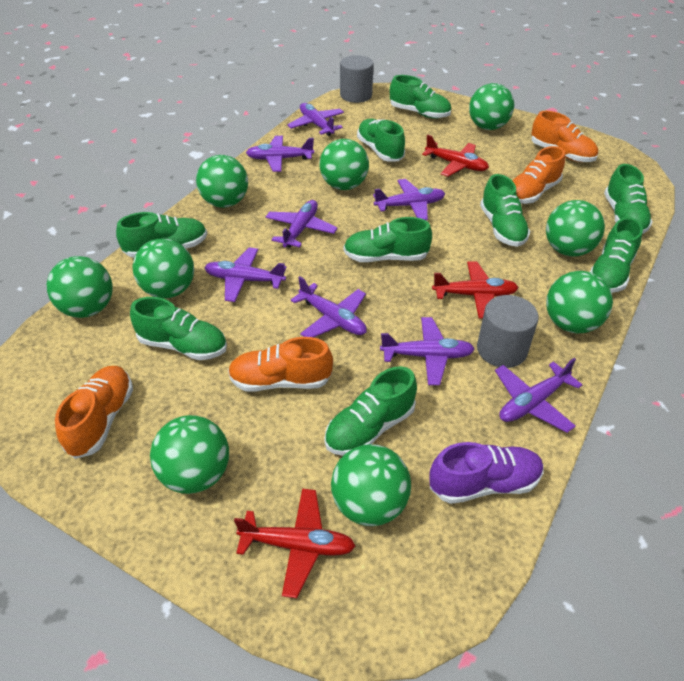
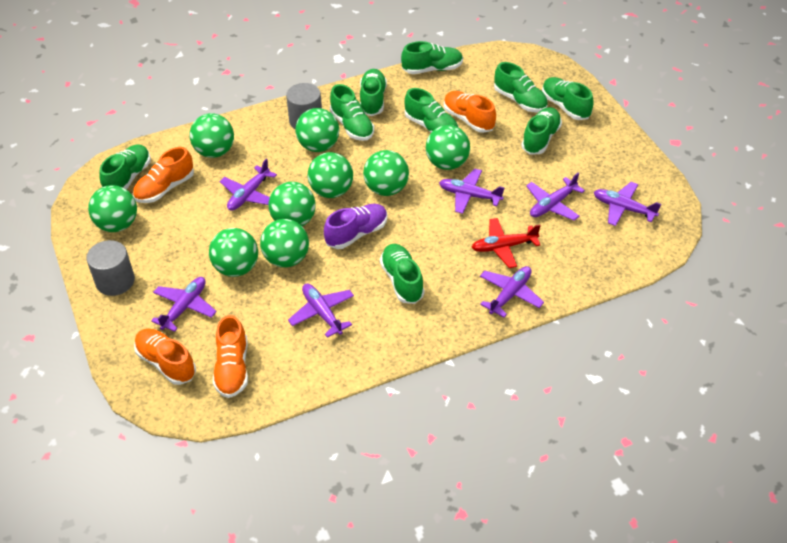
purple plane: 8 -> 7
red plane: 3 -> 1

